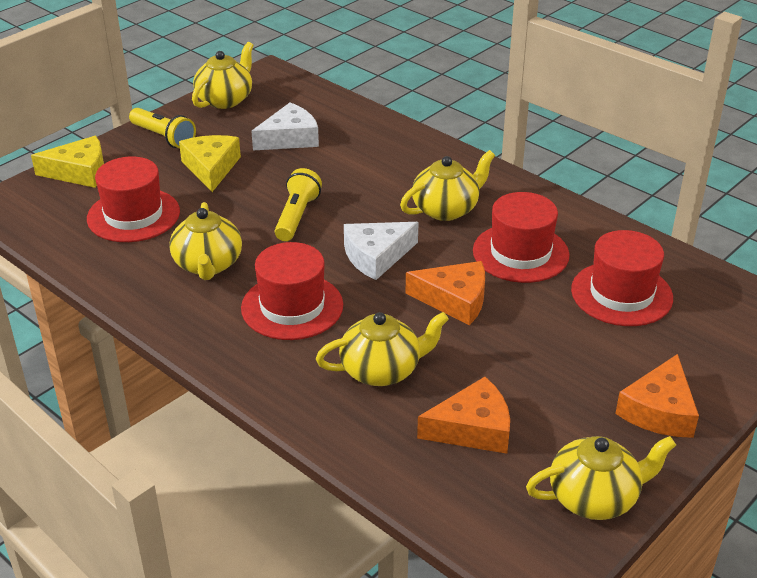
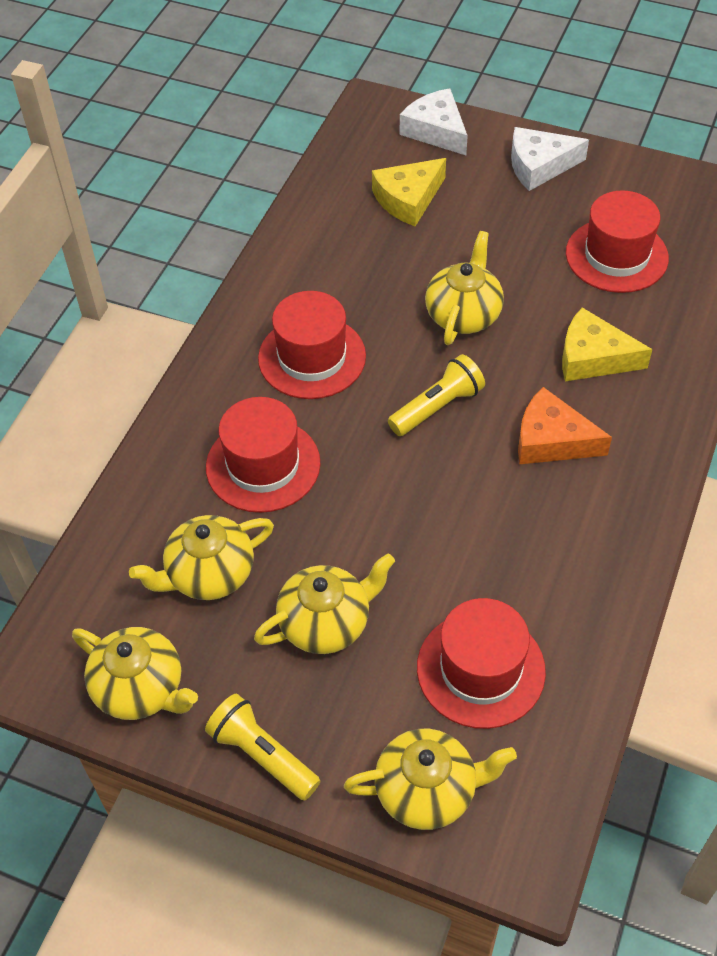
orange cheese: 3 -> 1

